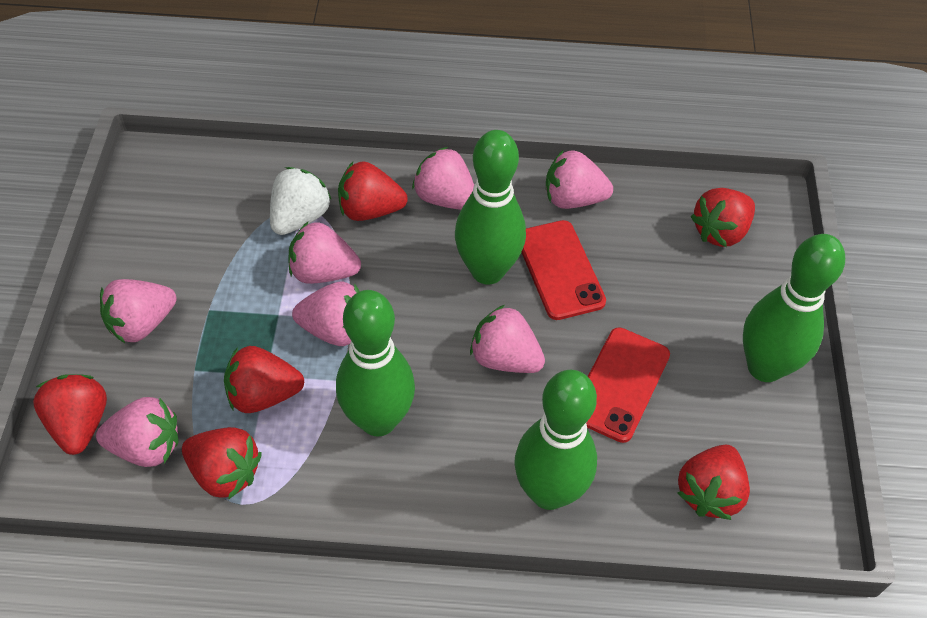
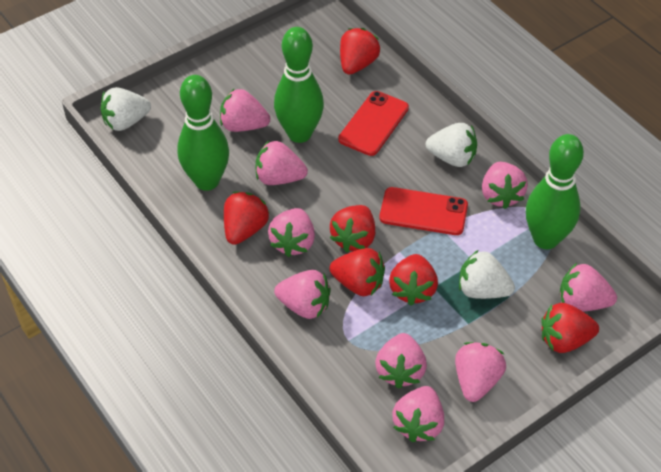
green bowling pin: 4 -> 3
pink strawberry: 7 -> 9
white strawberry: 1 -> 3

